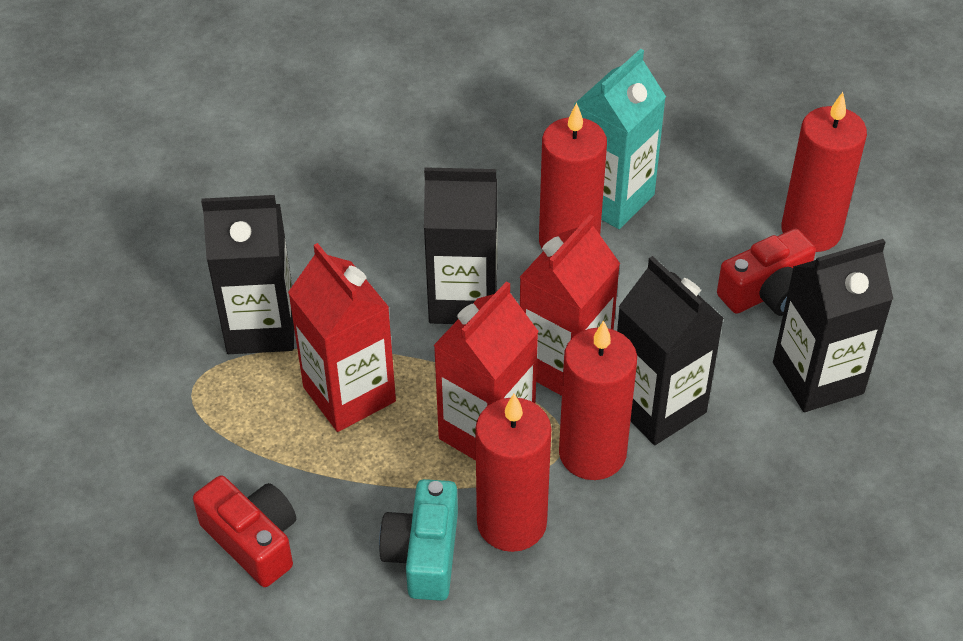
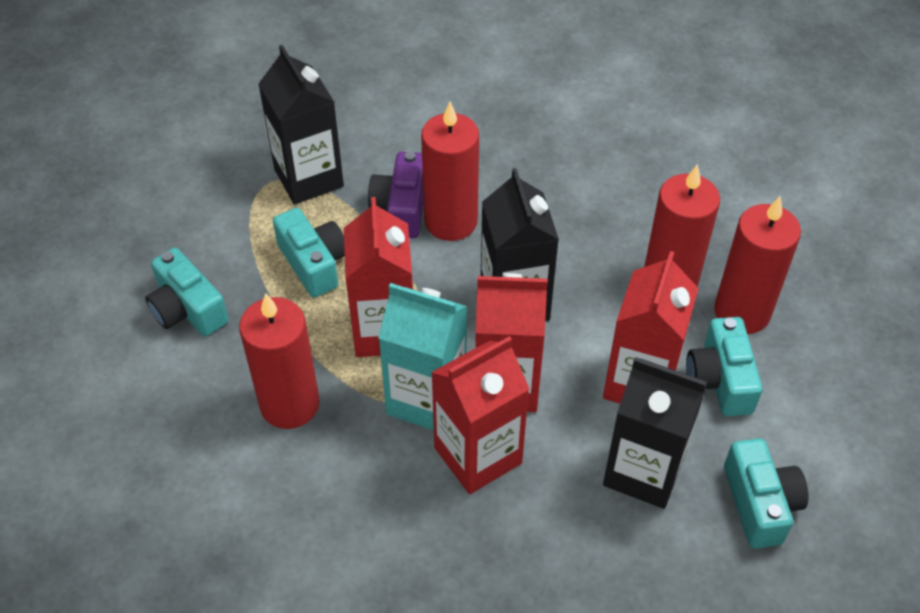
black carton: 4 -> 3
purple camera: 0 -> 1
red camera: 2 -> 0
red carton: 3 -> 4
turquoise camera: 1 -> 4

